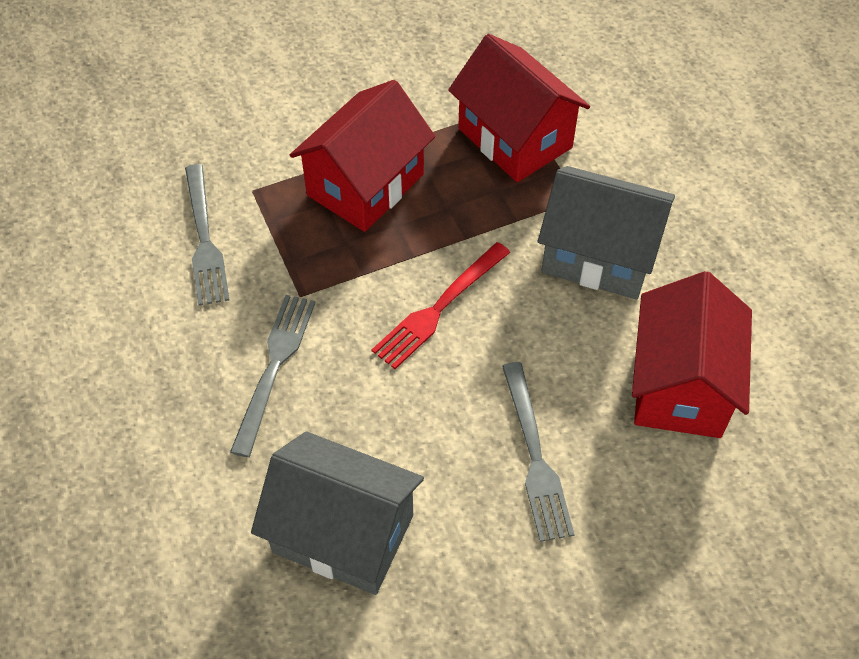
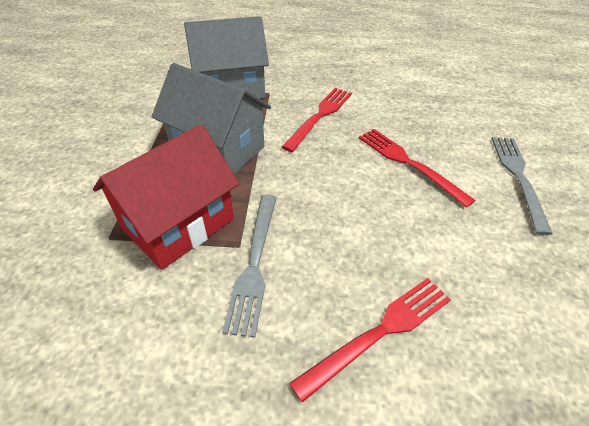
grey fork: 3 -> 2
red fork: 1 -> 3
red house: 3 -> 1

